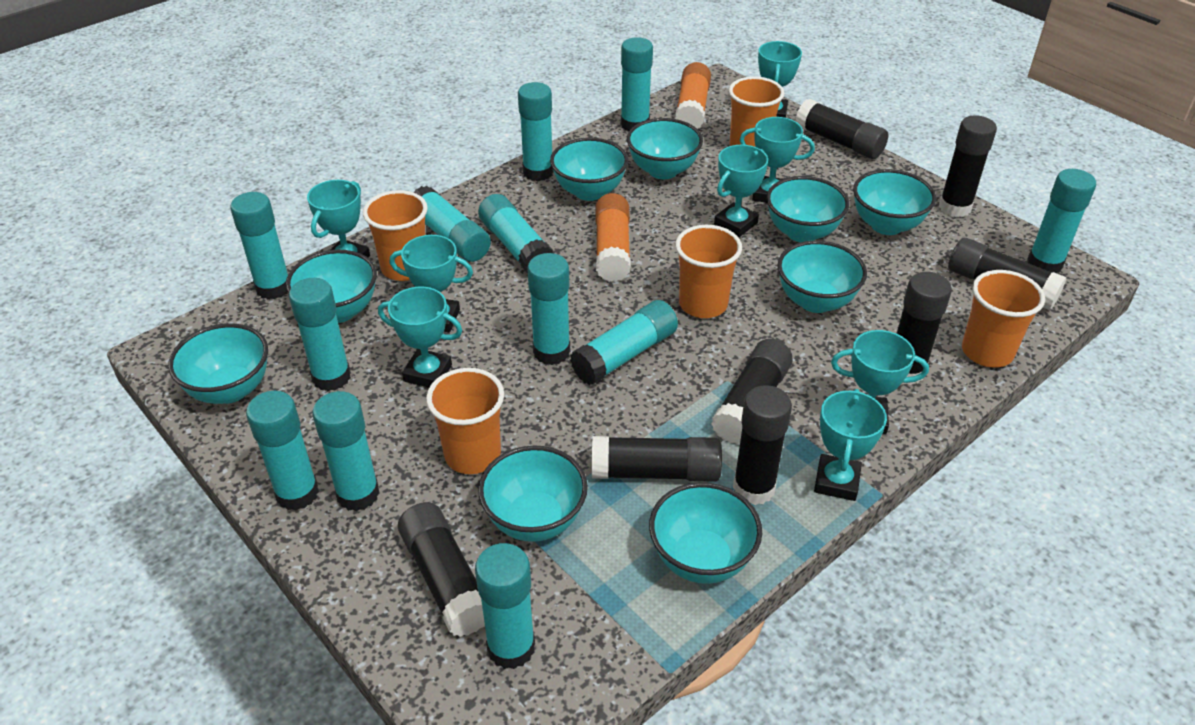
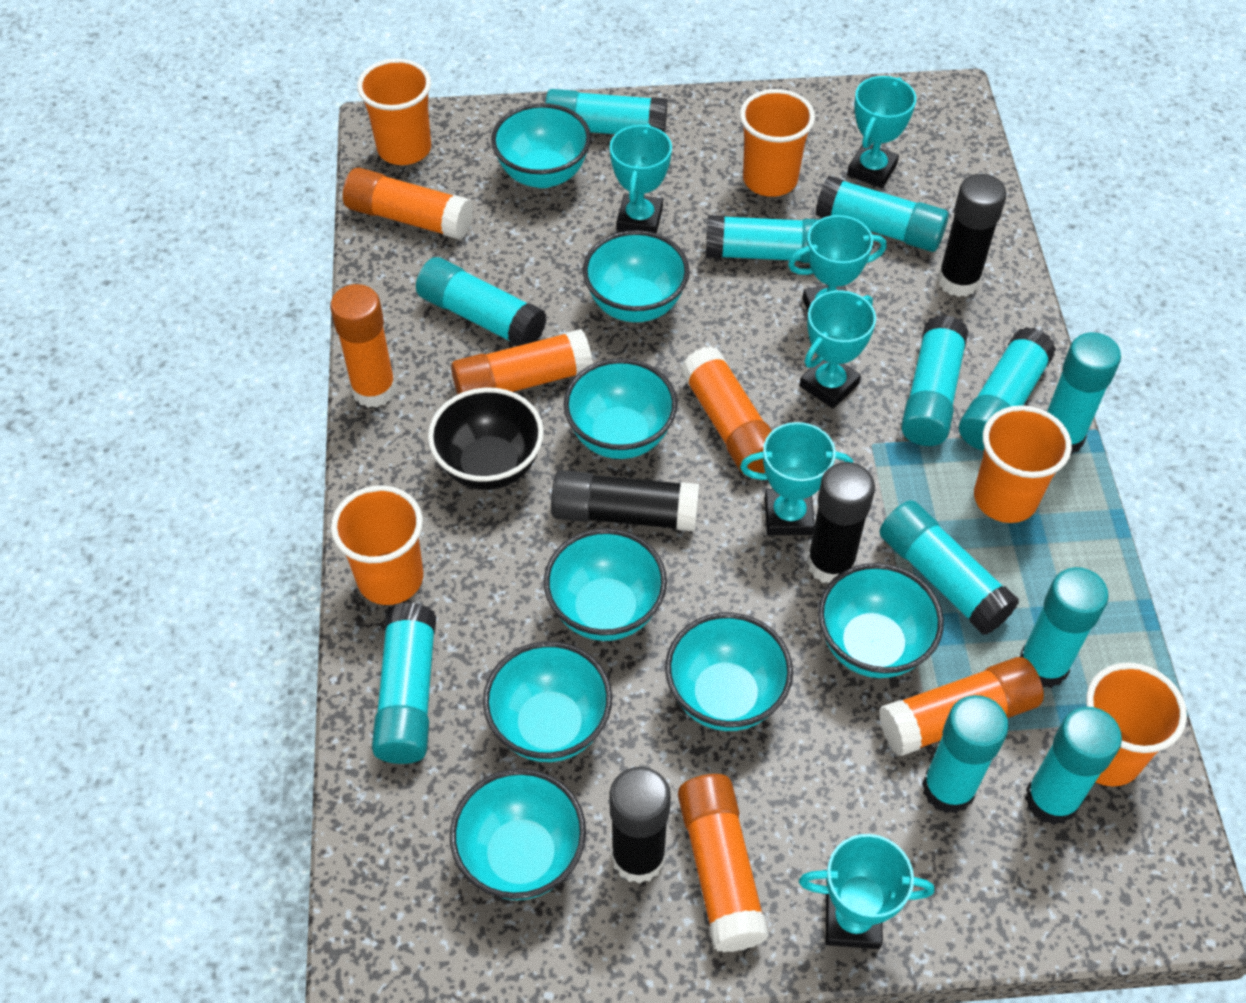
black bowl: 0 -> 1
black glue stick: 8 -> 4
orange glue stick: 2 -> 6
turquoise bowl: 9 -> 8
turquoise trophy: 8 -> 6

